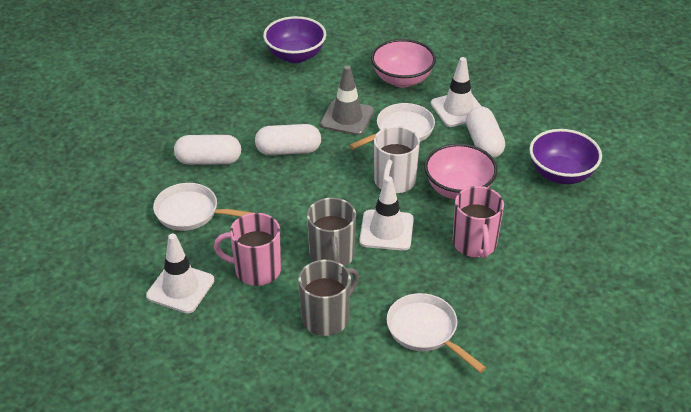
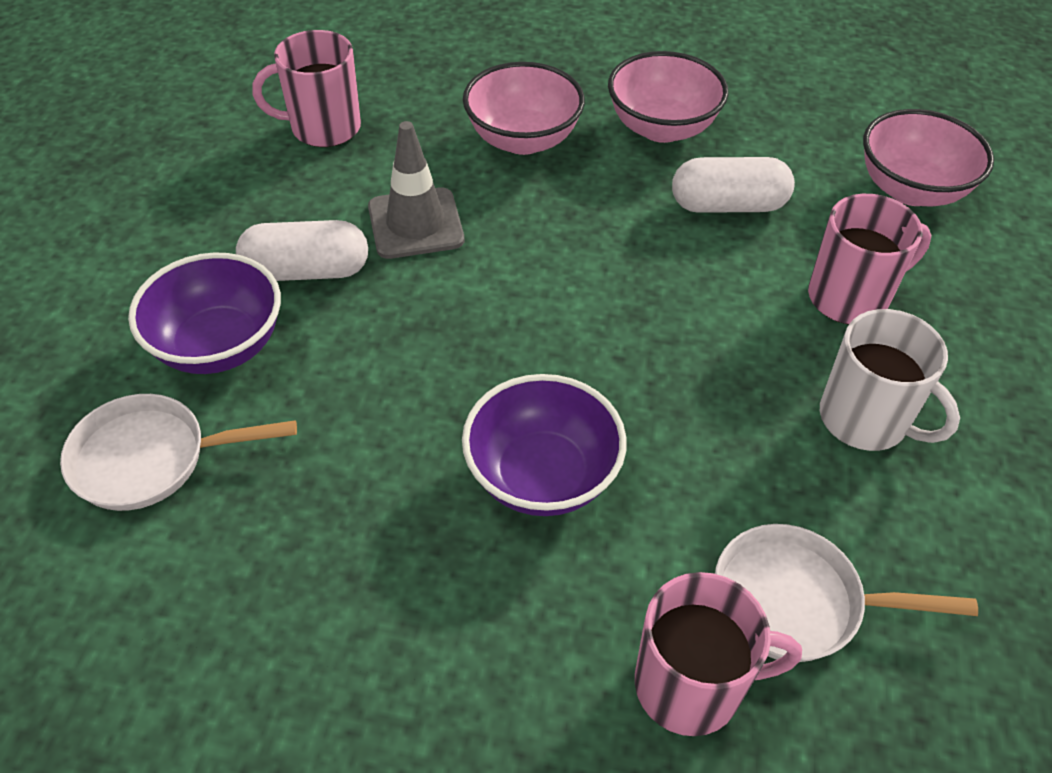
grey mug: 2 -> 0
pink bowl: 2 -> 3
pink mug: 2 -> 3
white capsule: 3 -> 2
white pan: 3 -> 2
white traffic cone: 3 -> 0

